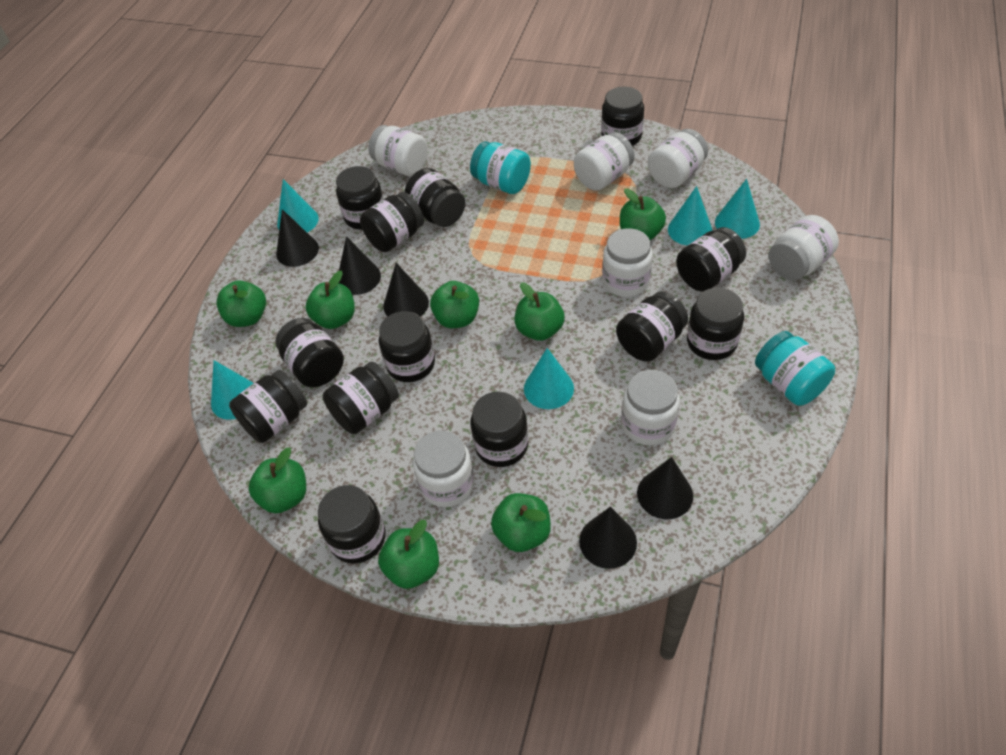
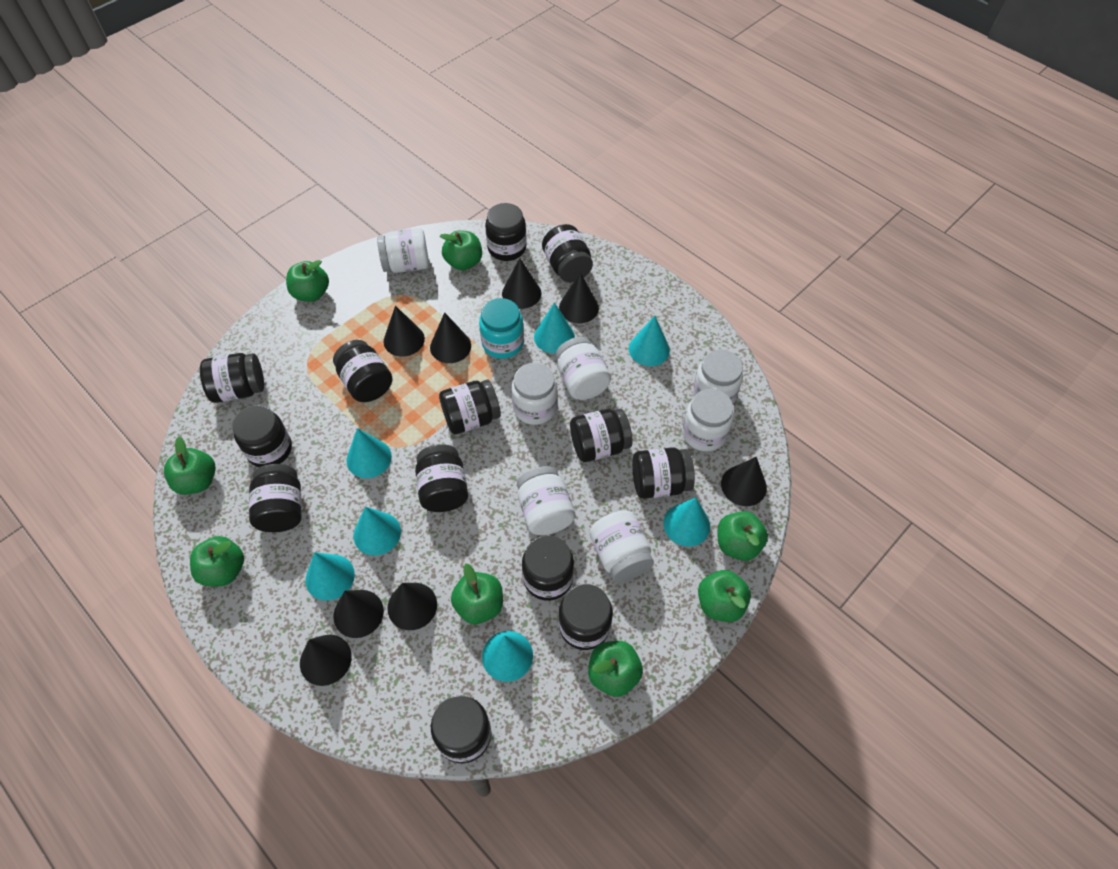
black cone: 5 -> 8
turquoise cone: 5 -> 7
turquoise jar: 2 -> 1

